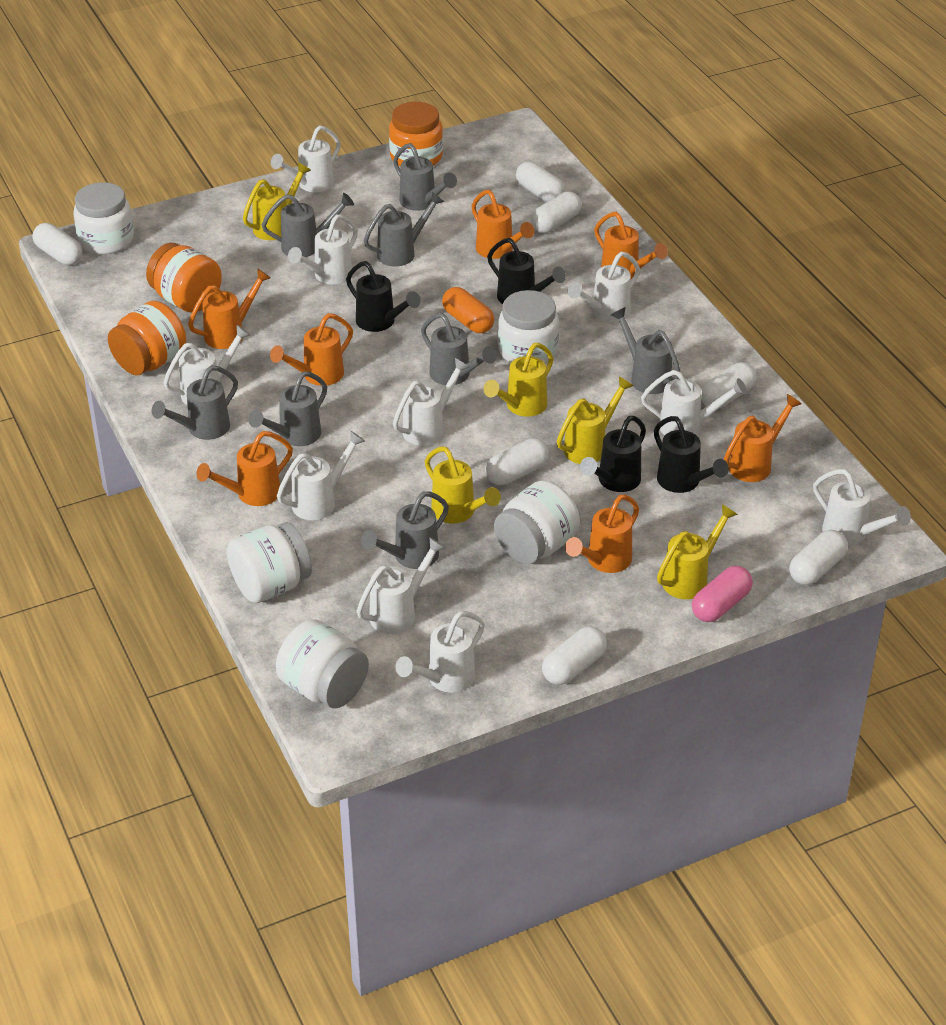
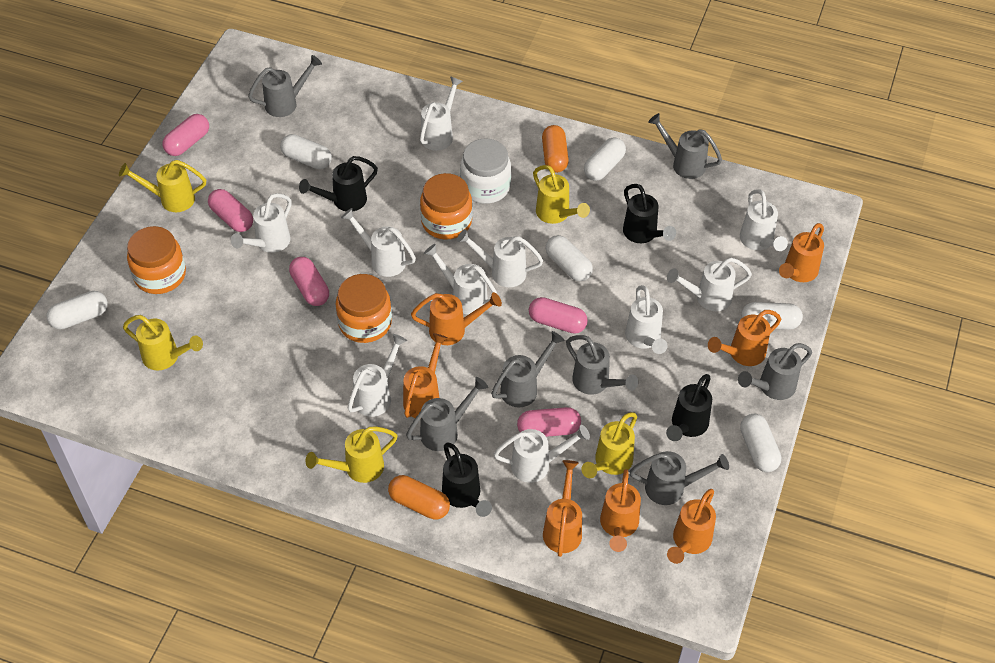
grey watering can: 8 -> 7
orange capsule: 1 -> 2
pink capsule: 1 -> 5
white capsule: 7 -> 6
white jar: 5 -> 1

